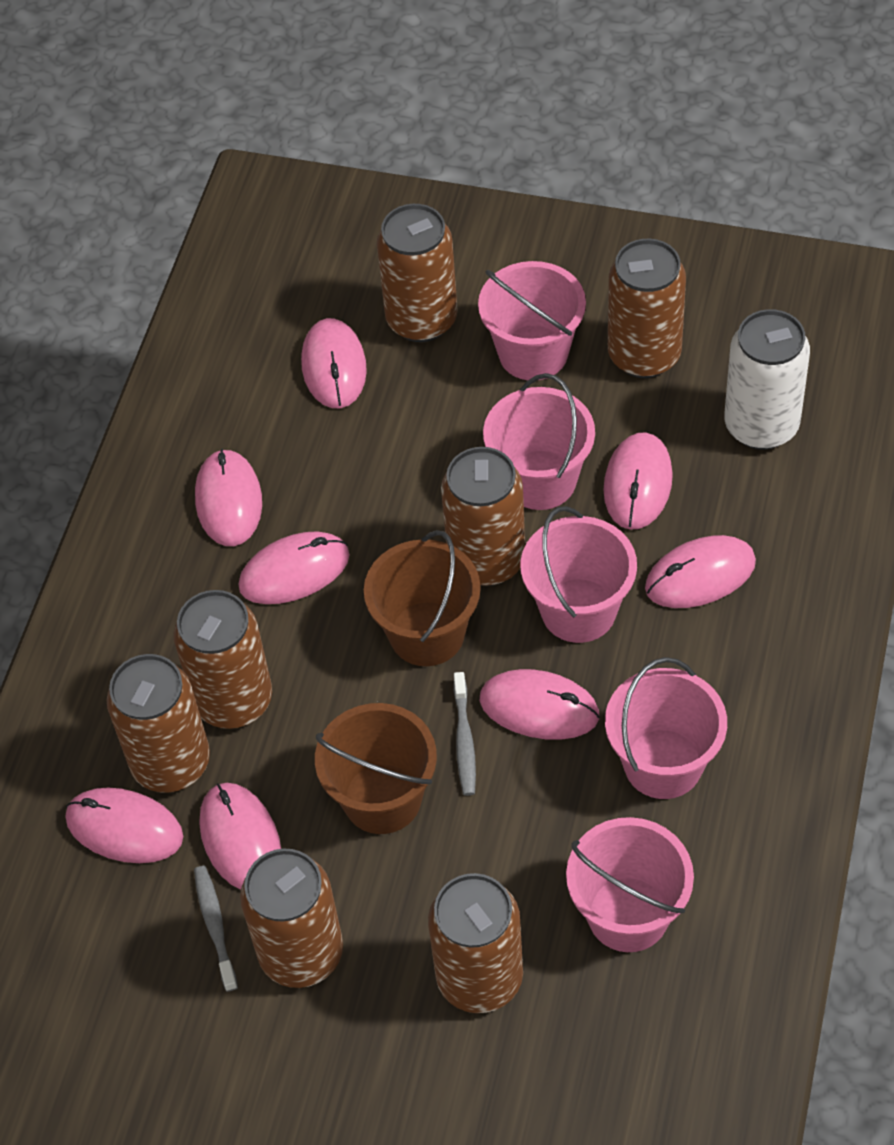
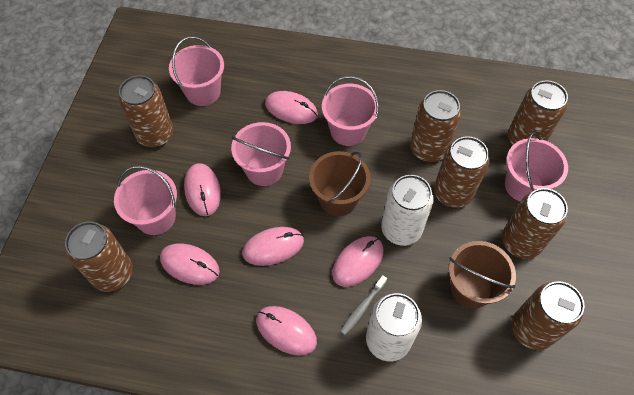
grey toothbrush: 2 -> 1
pink mouse: 8 -> 6
white can: 1 -> 2

